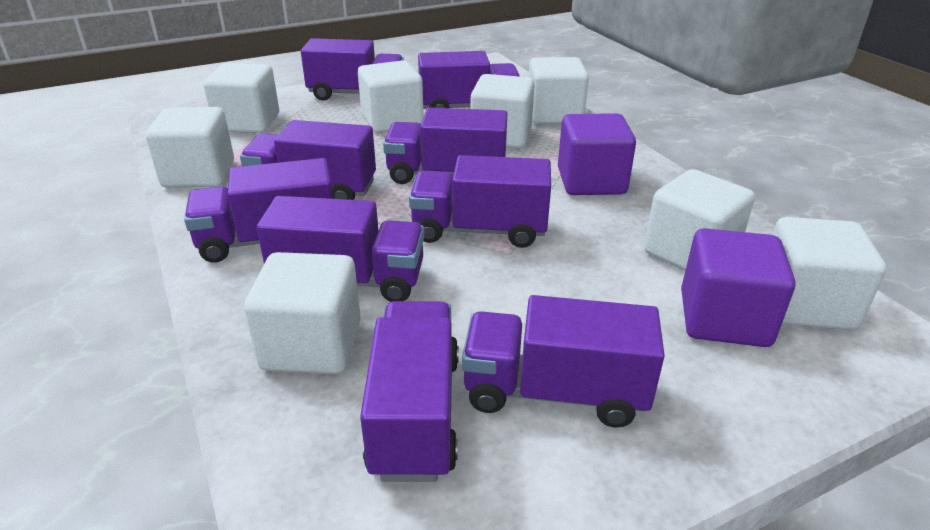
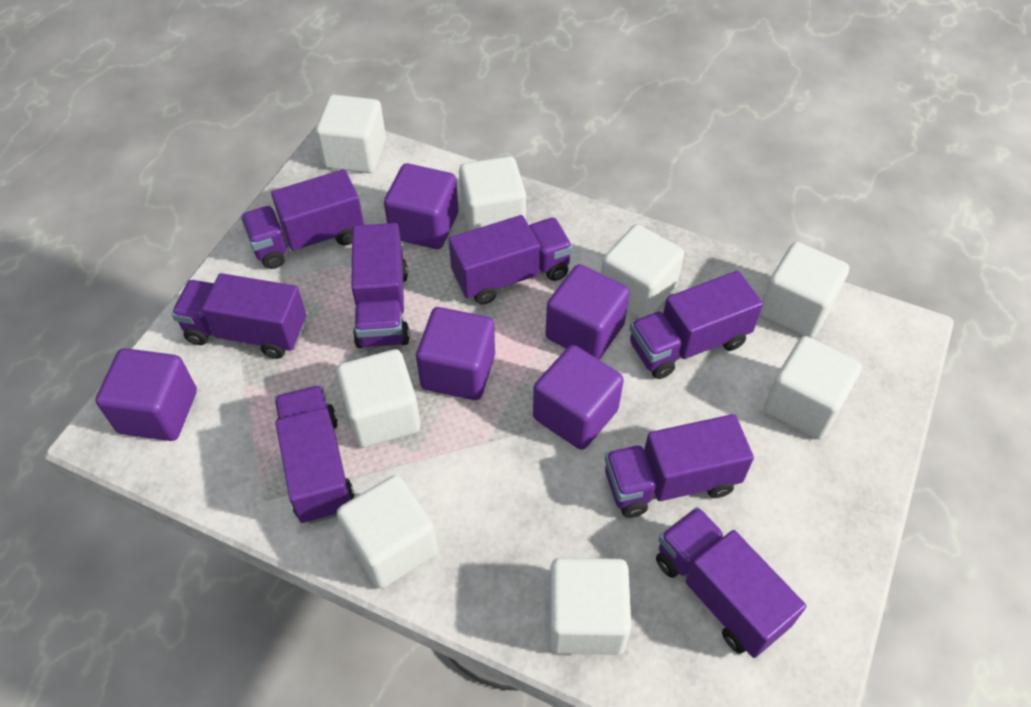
purple cube: 2 -> 5
purple truck: 9 -> 8

